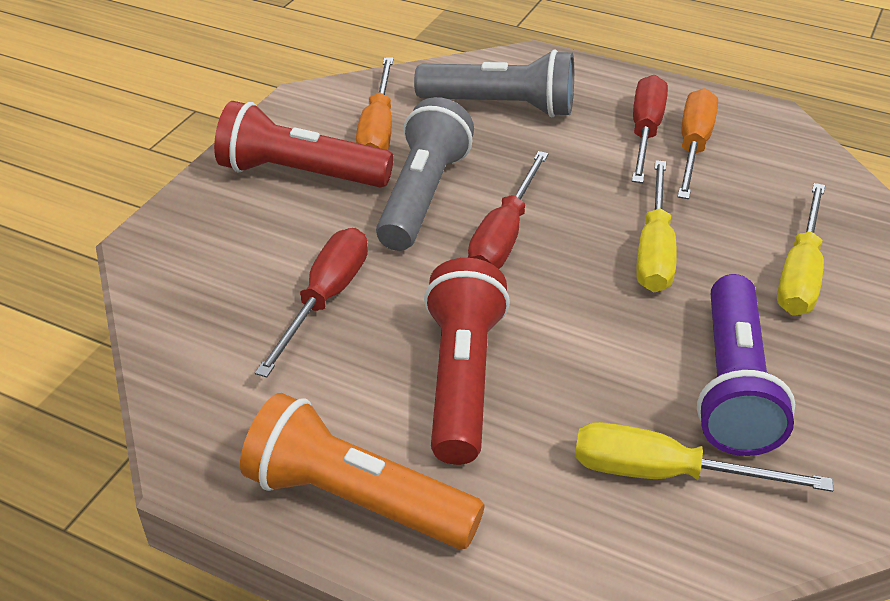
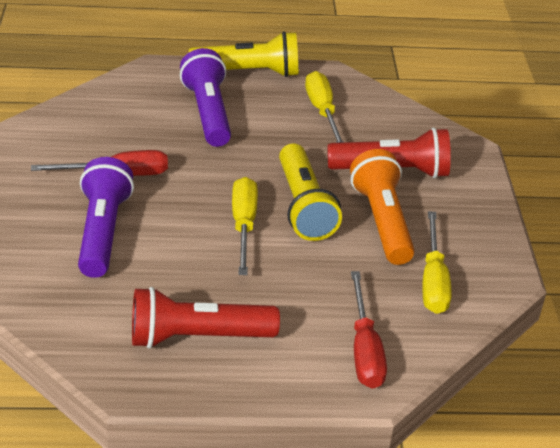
grey flashlight: 2 -> 0
orange screwdriver: 2 -> 0
purple flashlight: 1 -> 2
red screwdriver: 3 -> 2
yellow flashlight: 0 -> 2

